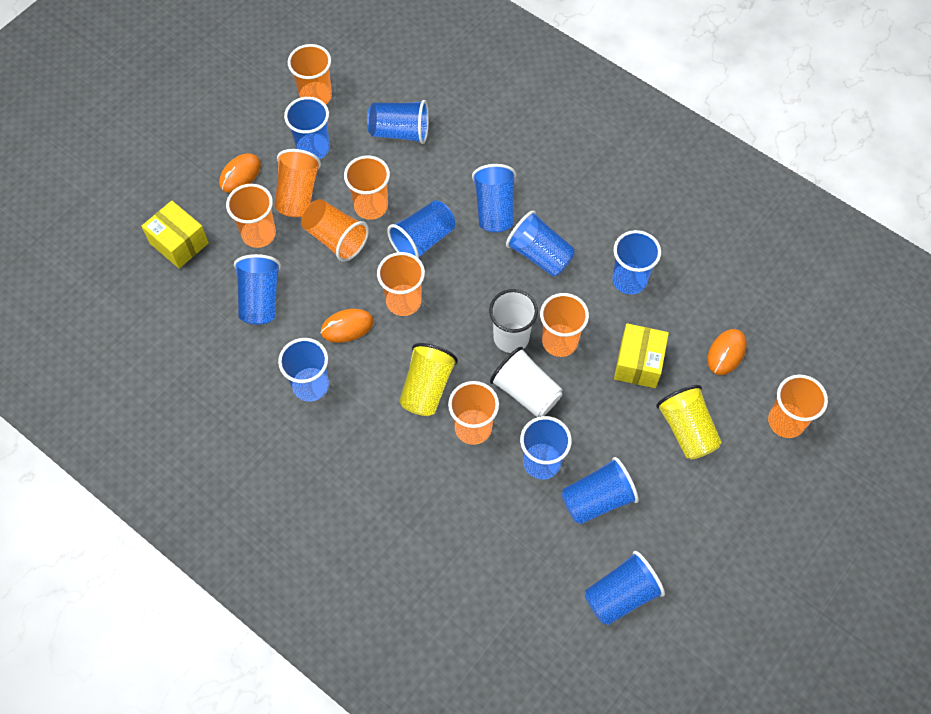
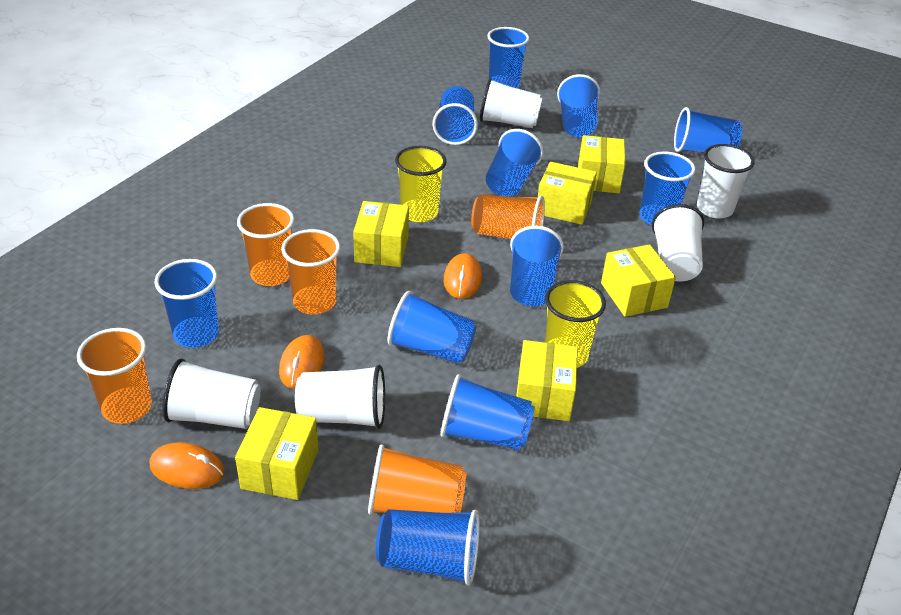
orange cup: 9 -> 5
white cup: 2 -> 5
yellow box: 2 -> 6

